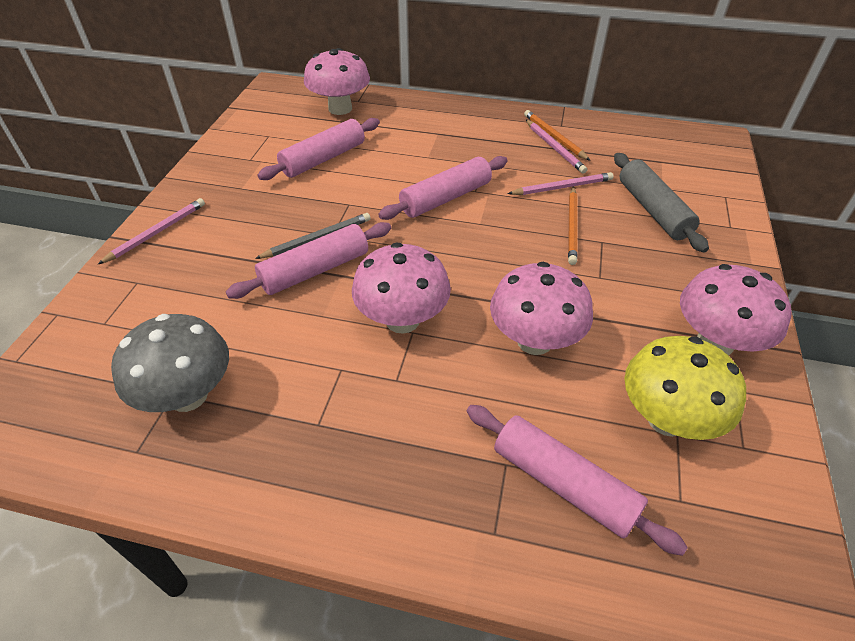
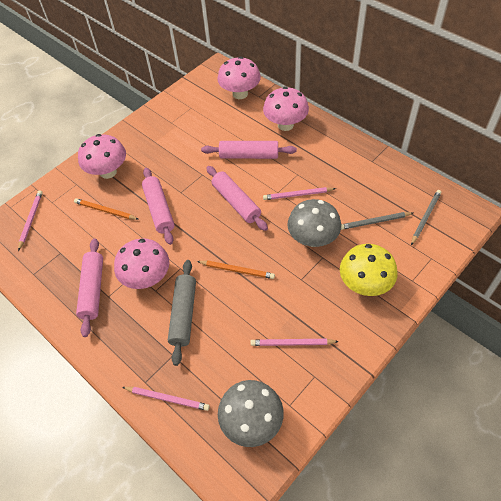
grey mushroom: 1 -> 2
grey pencil: 1 -> 2
pink pencil: 3 -> 4

